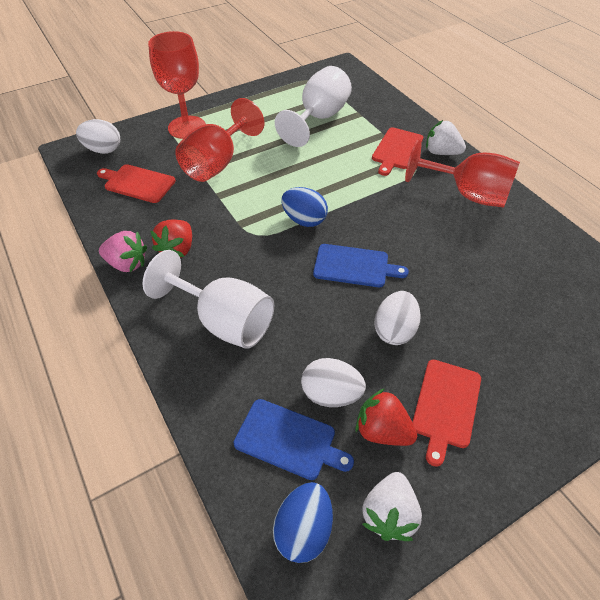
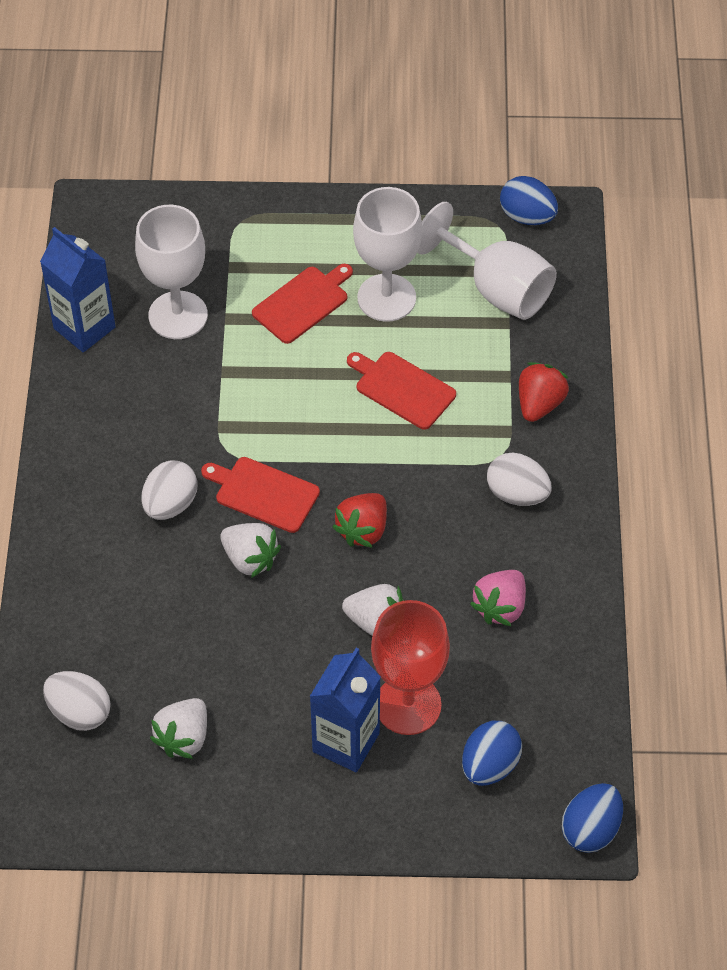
blue carton: 0 -> 2
blue cutting board: 2 -> 0
blue egg: 2 -> 3
red goblet: 3 -> 1
white goblet: 2 -> 3
white strawberry: 2 -> 3

